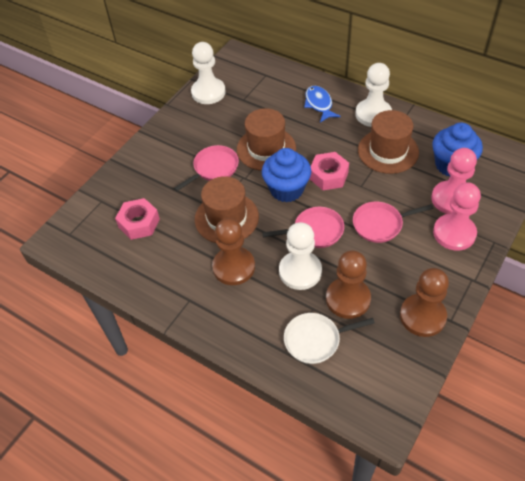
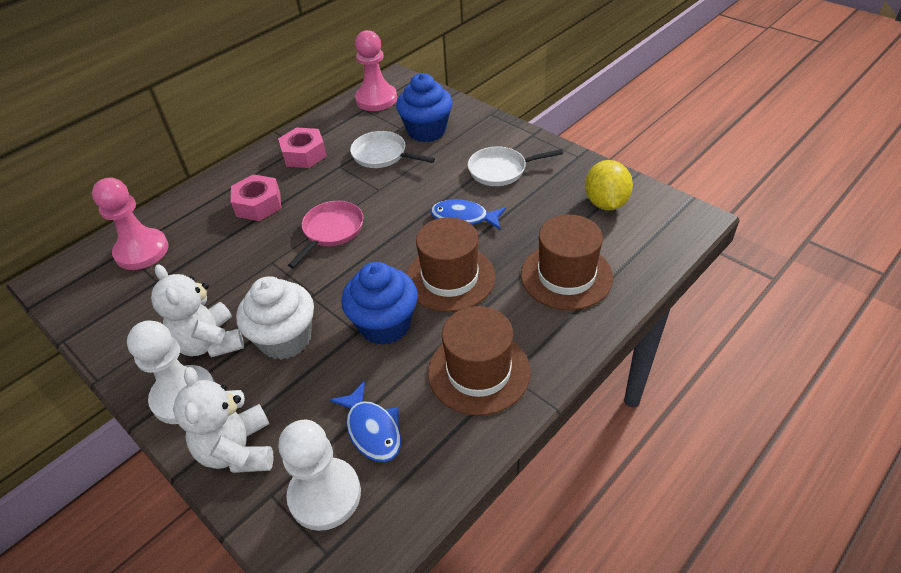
blue fish: 1 -> 2
brown pawn: 3 -> 0
pink pan: 3 -> 1
white cupcake: 0 -> 1
white pan: 1 -> 2
white pawn: 3 -> 2
white teddy bear: 0 -> 2
yellow lemon: 0 -> 1

